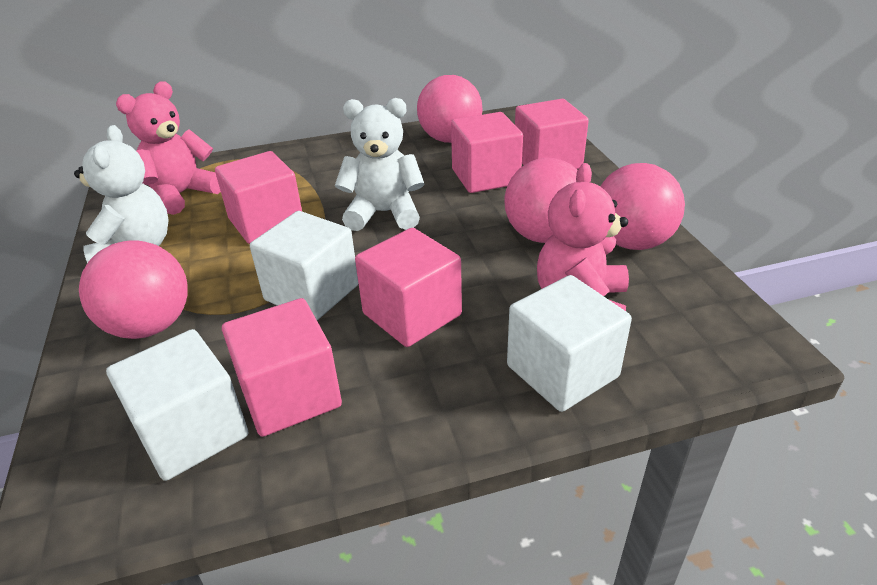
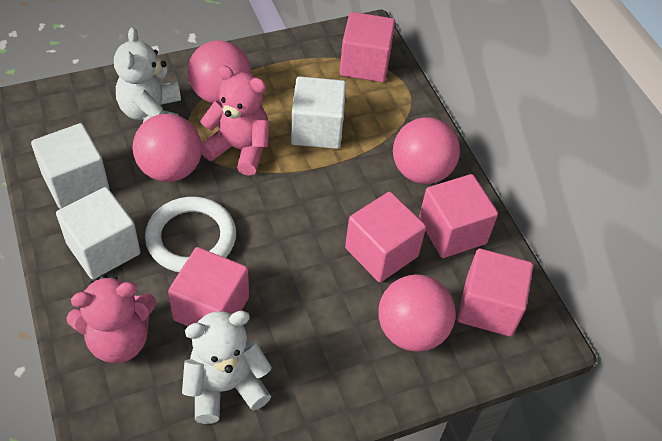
white ring: 0 -> 1

